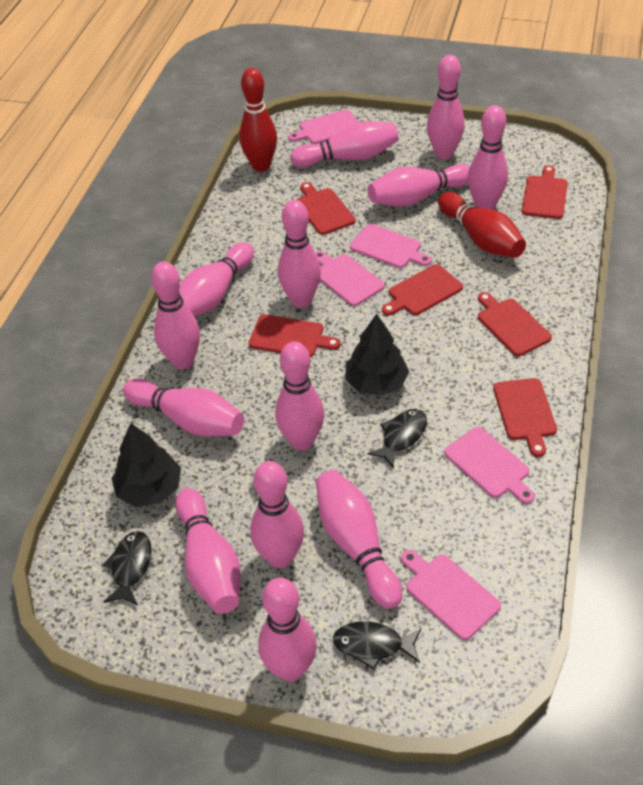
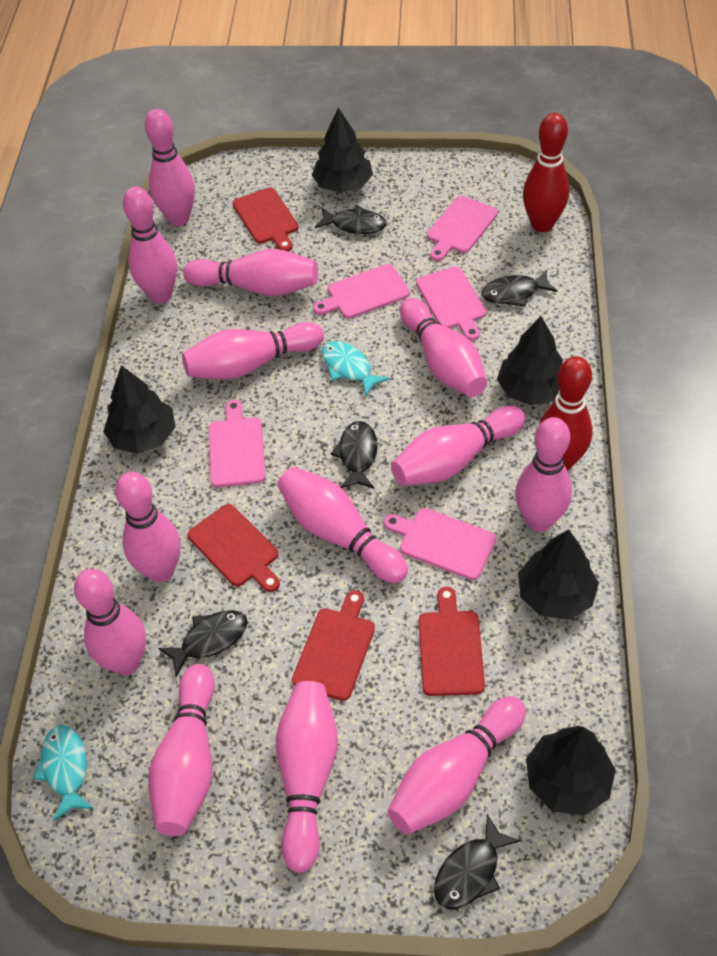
black fish: 3 -> 5
black tree: 2 -> 5
red cutting board: 6 -> 4
turquoise fish: 0 -> 2

